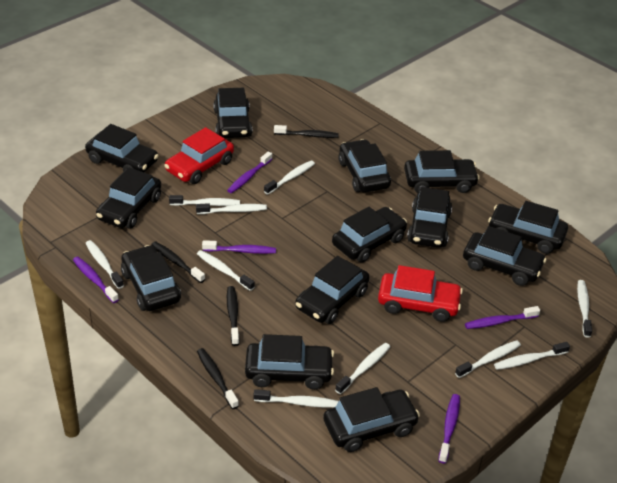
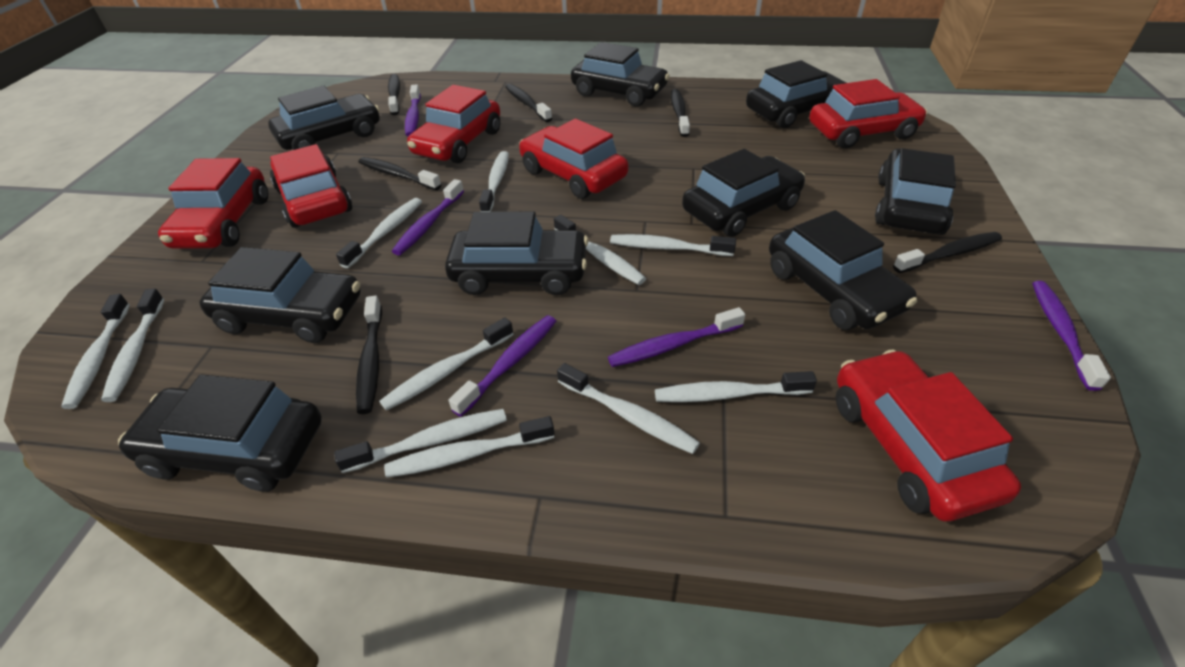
black car: 13 -> 9
black toothbrush: 4 -> 6
red car: 2 -> 6
white toothbrush: 10 -> 11

